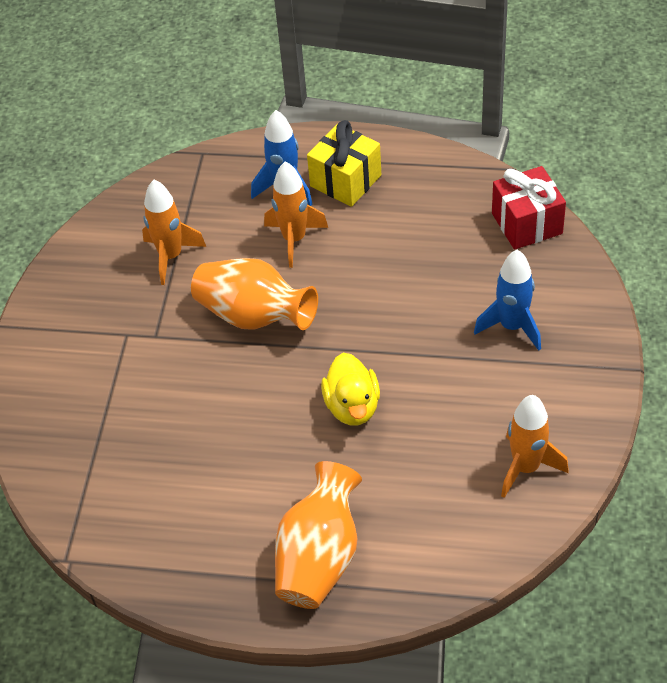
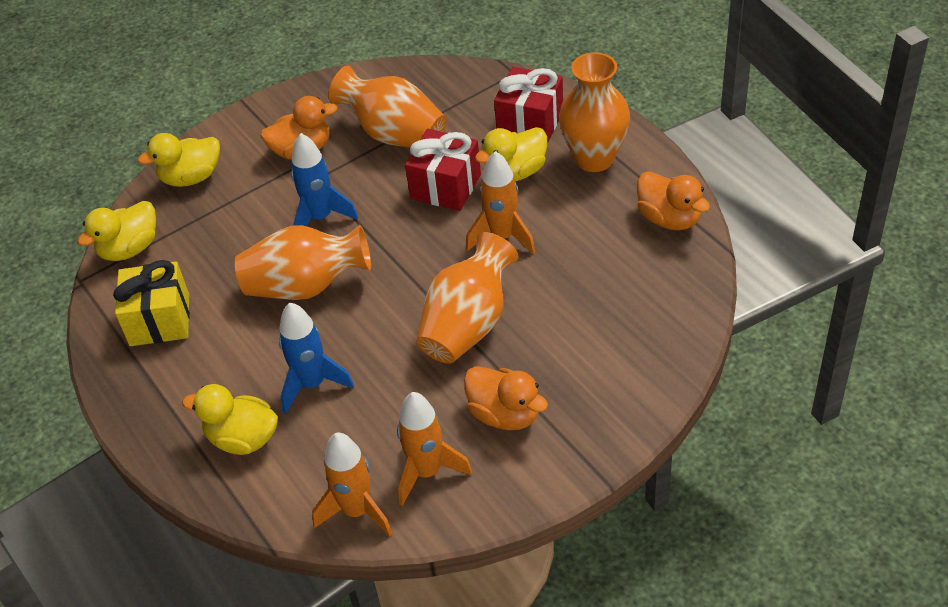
orange duck: 0 -> 3
orange vase: 2 -> 4
red gift: 1 -> 2
yellow duck: 1 -> 4

